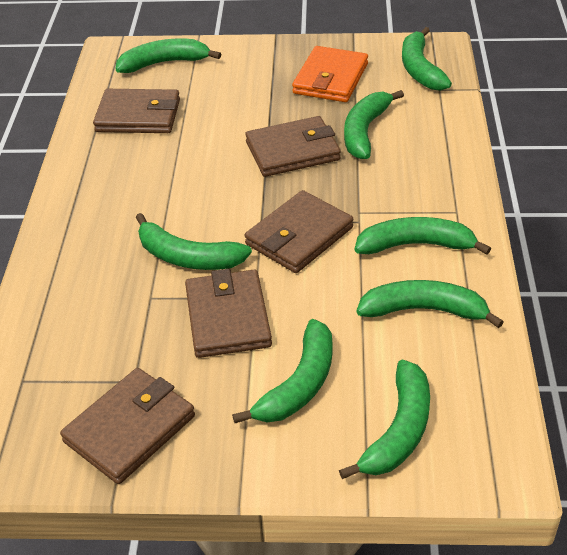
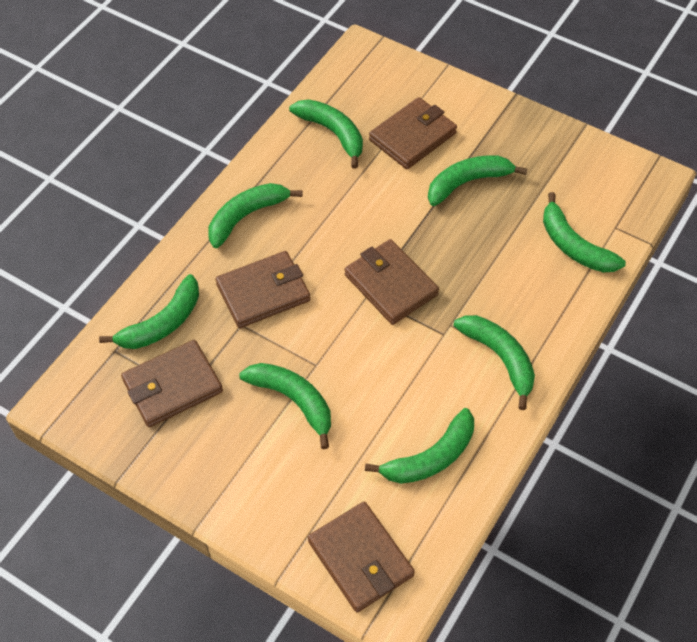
orange wallet: 1 -> 0

